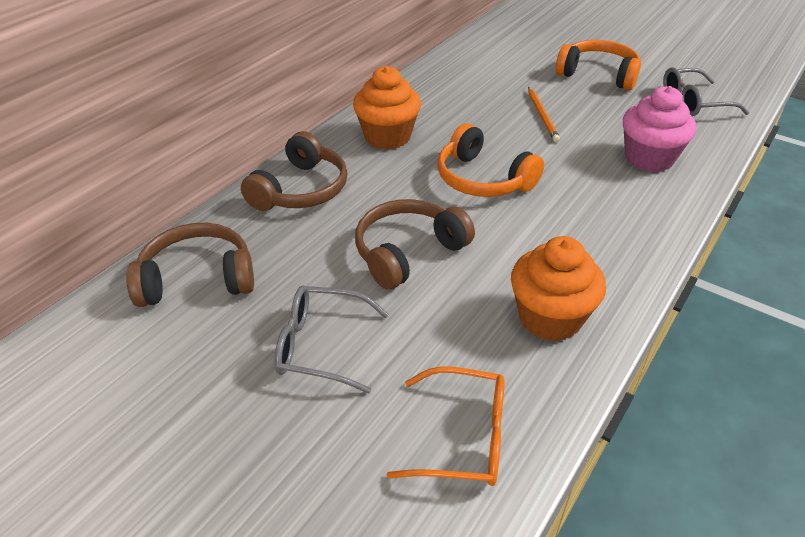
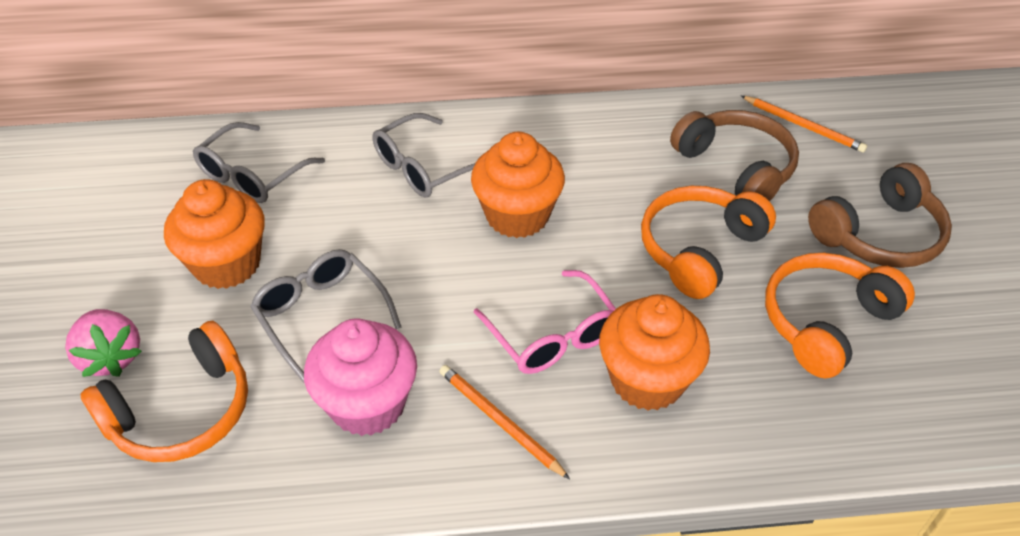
brown headphones: 3 -> 2
grey glasses: 2 -> 3
orange cupcake: 2 -> 3
orange glasses: 1 -> 0
orange headphones: 2 -> 3
orange pencil: 1 -> 2
pink glasses: 0 -> 1
pink strawberry: 0 -> 1

